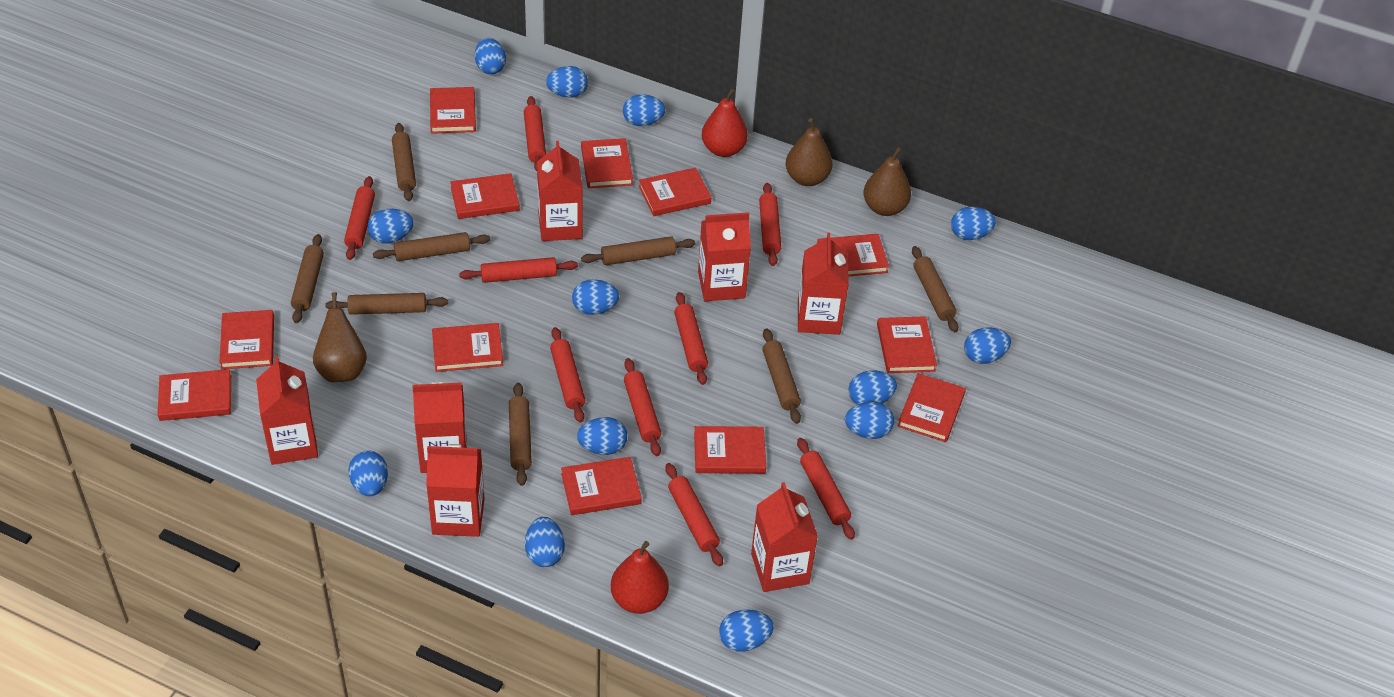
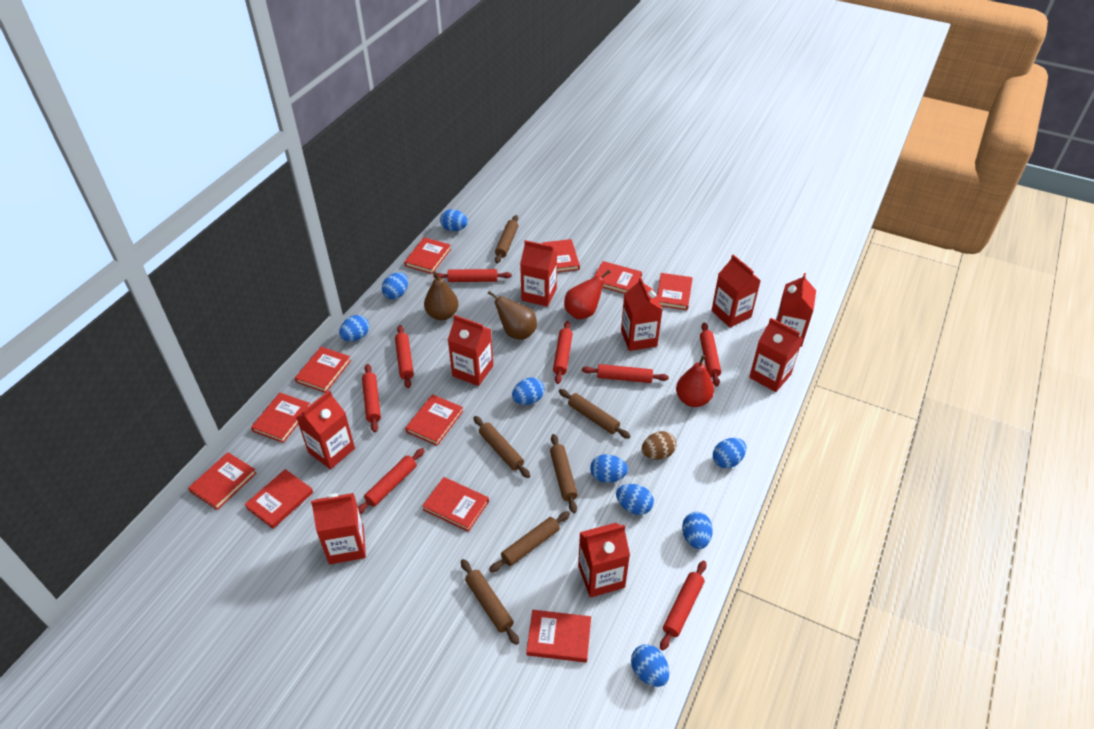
blue egg: 13 -> 9
brown egg: 0 -> 1
brown pear: 3 -> 2
brown rolling pin: 8 -> 6
red book: 12 -> 11
red carton: 7 -> 9
red rolling pin: 9 -> 8

